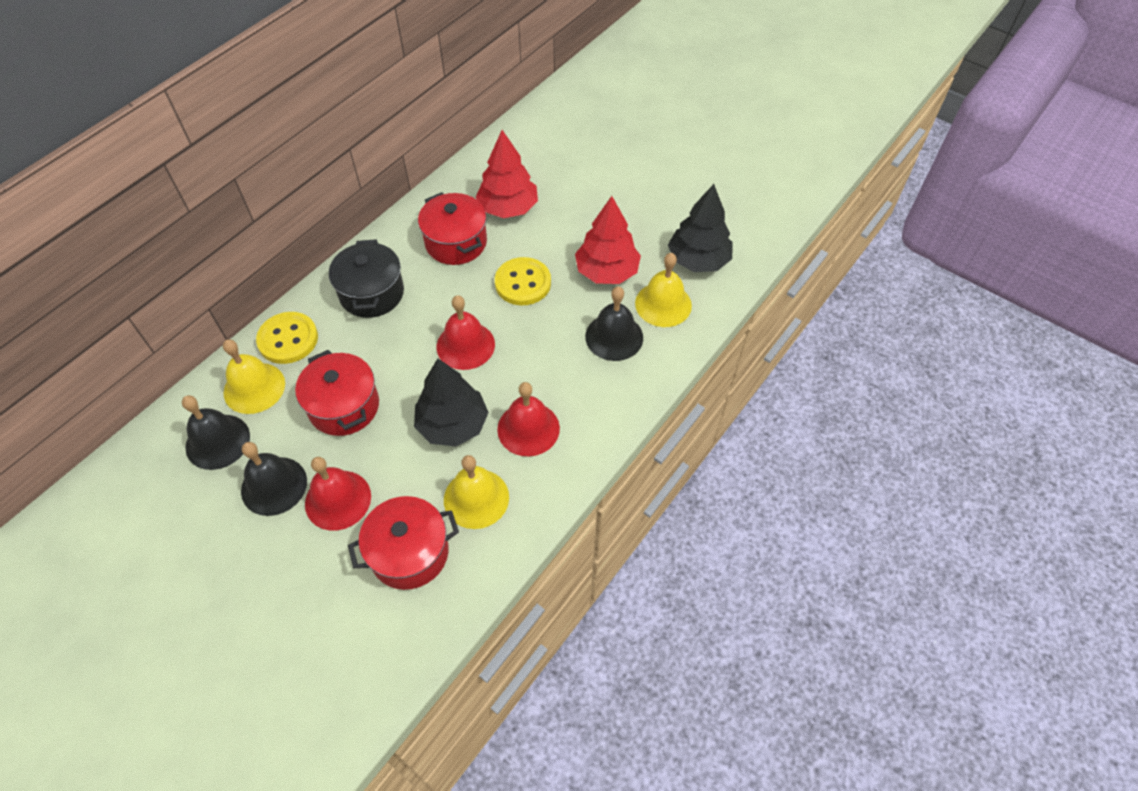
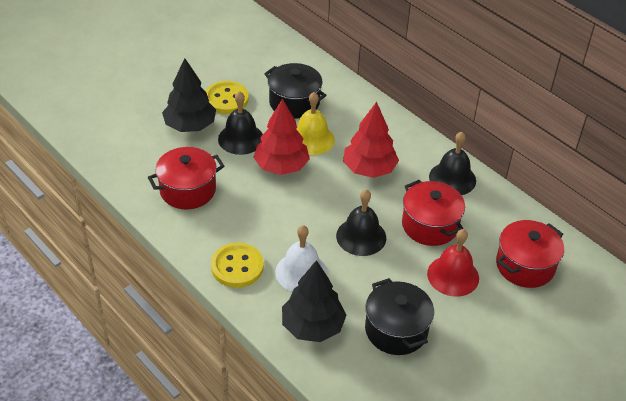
black pot: 1 -> 2
red bell: 3 -> 1
white bell: 0 -> 1
yellow bell: 3 -> 1

